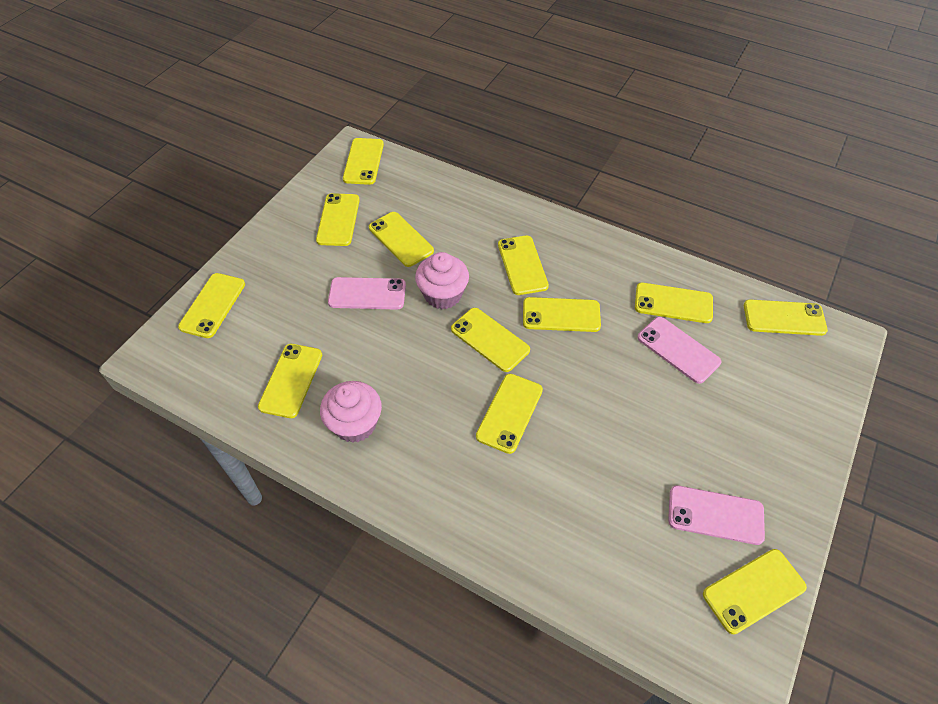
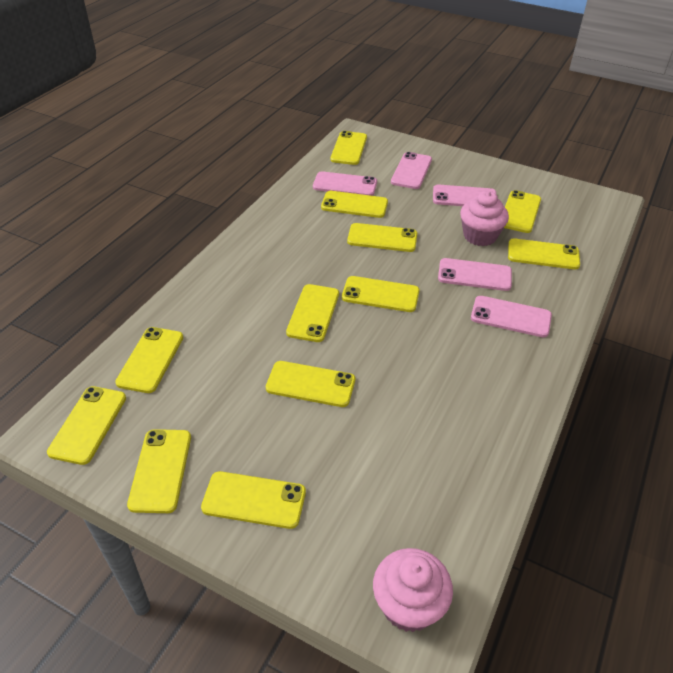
pink phone: 3 -> 5

